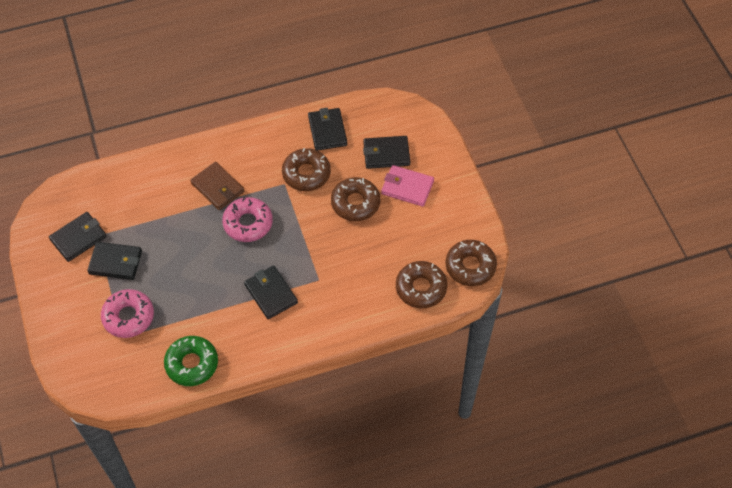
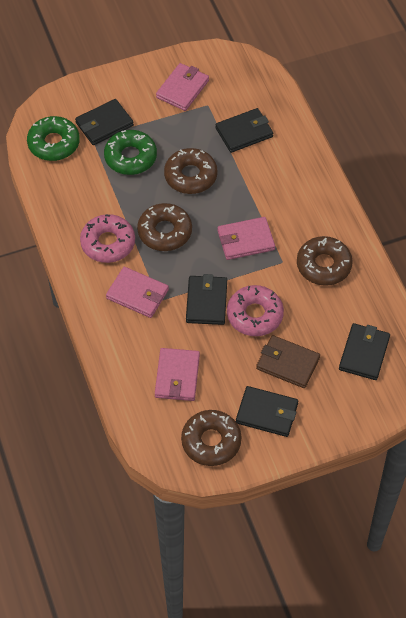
green donut: 1 -> 2
pink wallet: 1 -> 4

